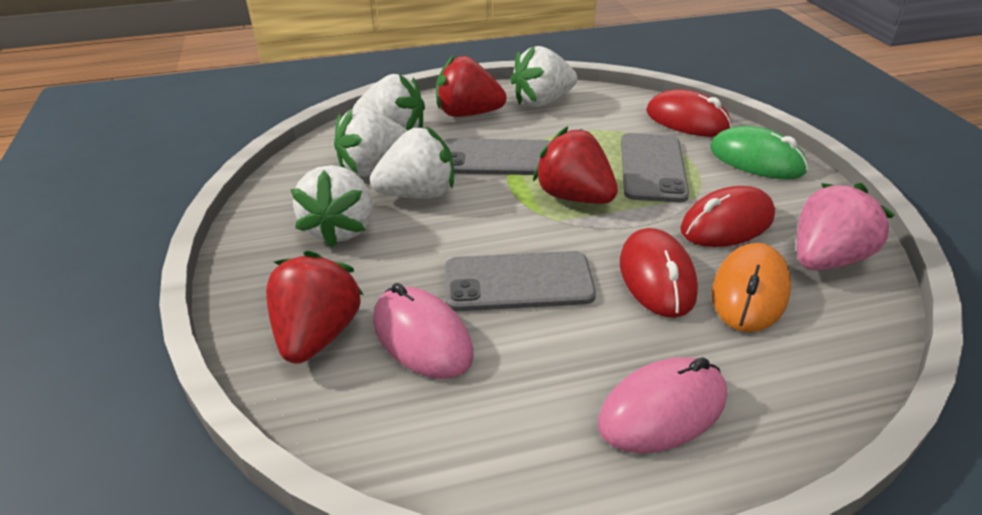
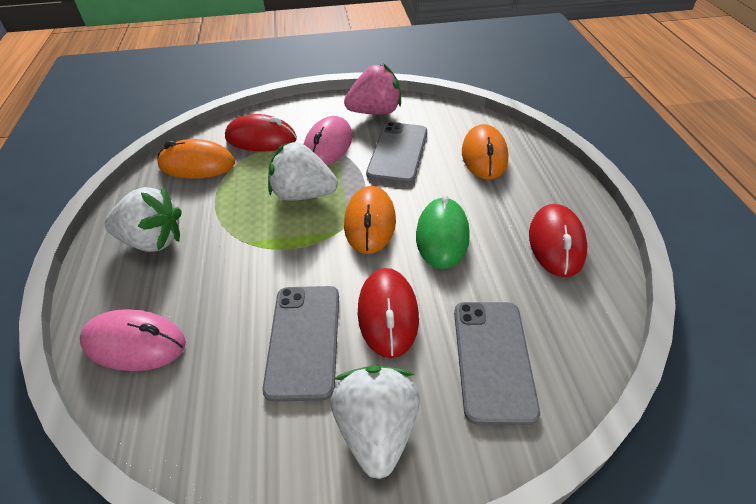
orange mouse: 1 -> 3
red strawberry: 3 -> 0
white strawberry: 5 -> 3

